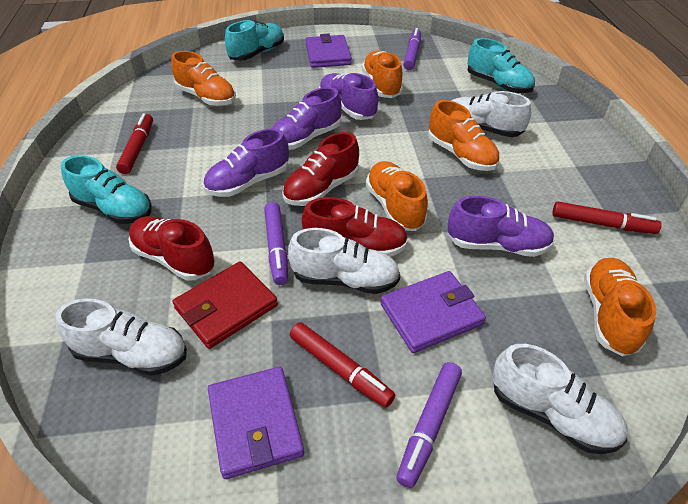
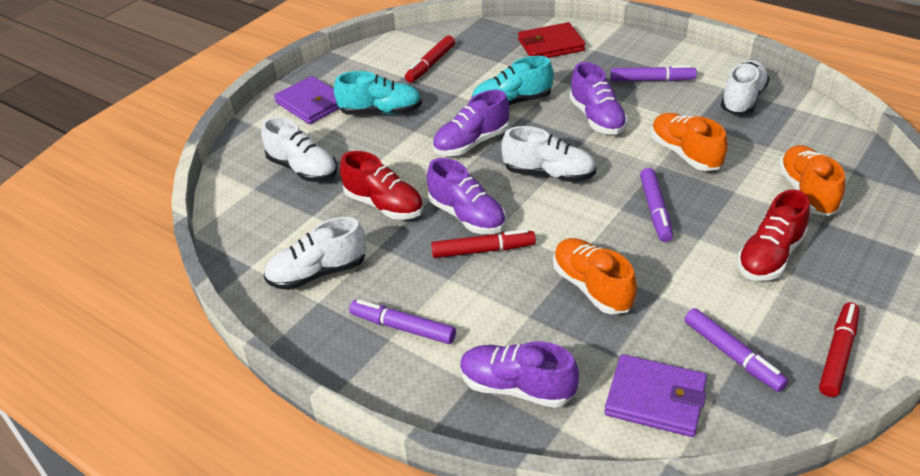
orange shoe: 5 -> 3
purple marker: 3 -> 4
purple wallet: 3 -> 2
red shoe: 3 -> 2
turquoise shoe: 3 -> 2

